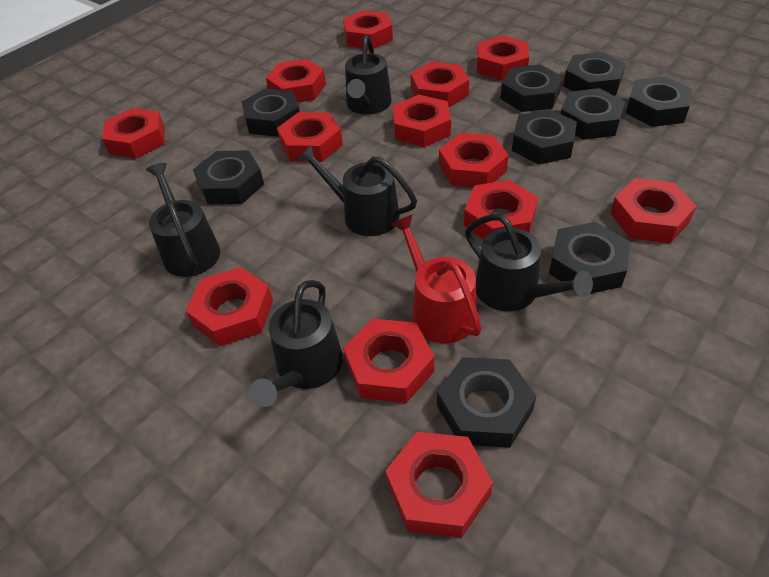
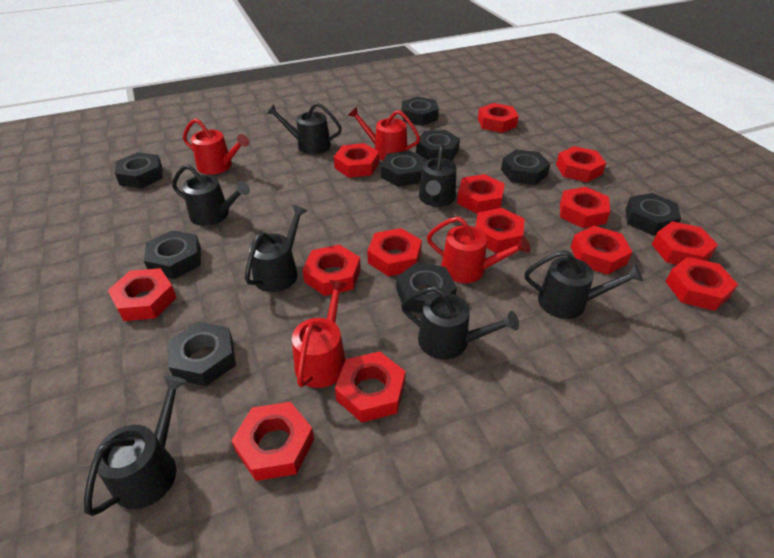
black watering can: 5 -> 7
red nut: 13 -> 14
red watering can: 1 -> 4

